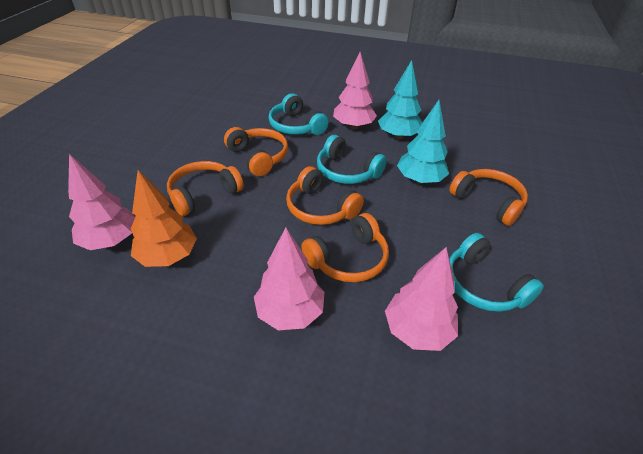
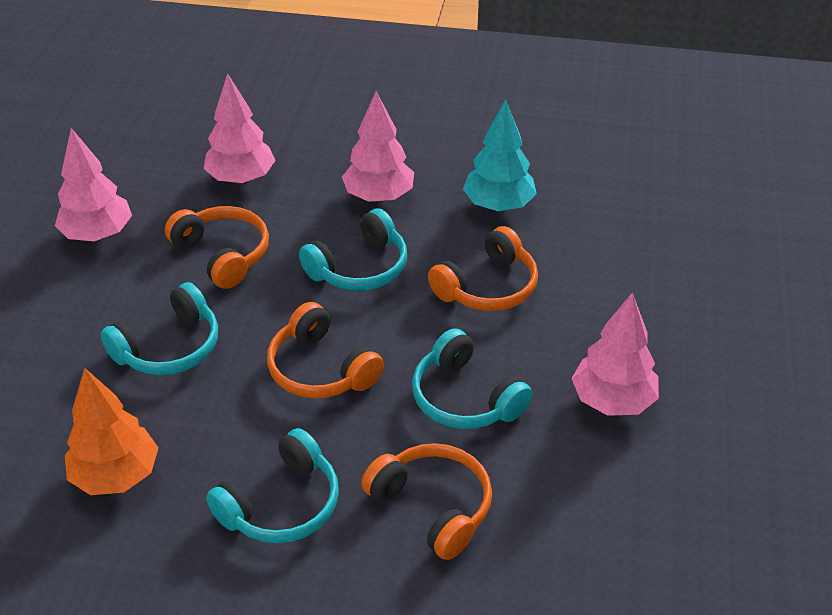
orange headphones: 5 -> 4
turquoise headphones: 3 -> 4
turquoise tree: 2 -> 1

